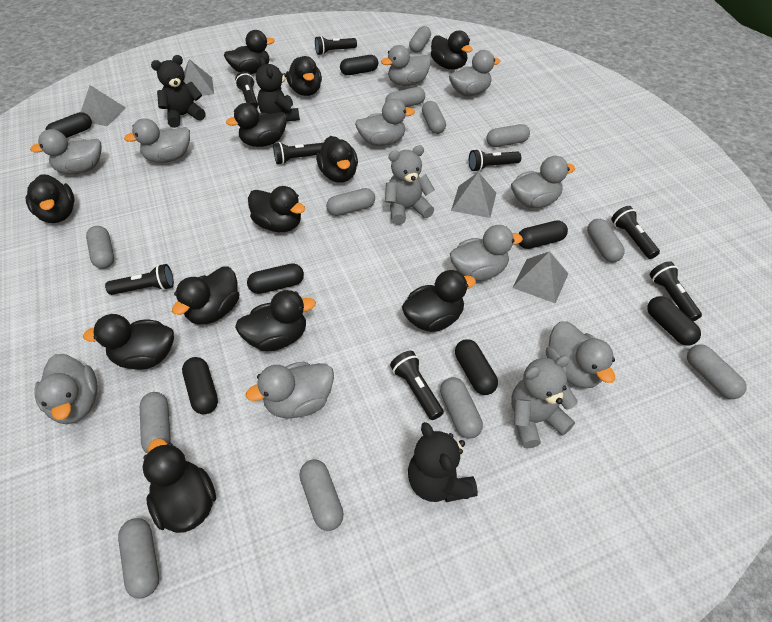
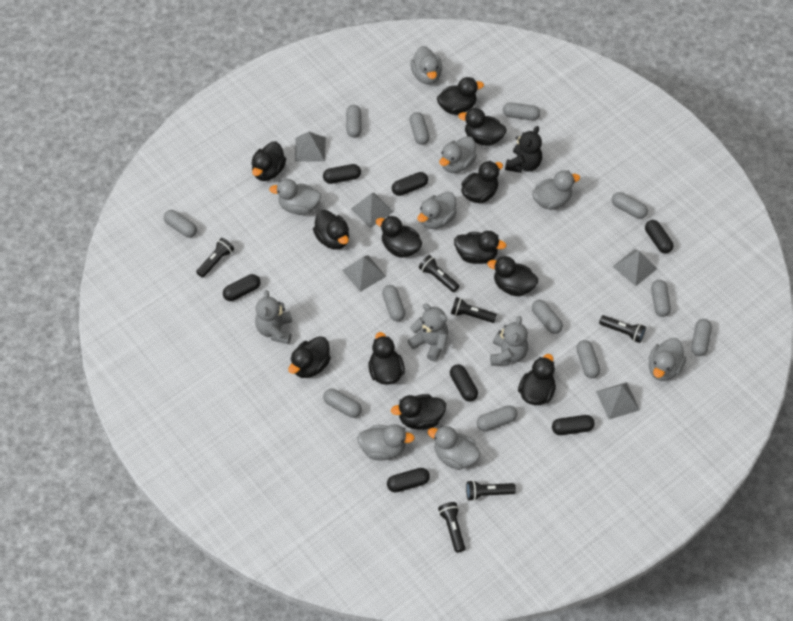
black flashlight: 8 -> 6
black teddy bear: 3 -> 1
grey duck: 10 -> 8
grey pyramid: 4 -> 5
grey teddy bear: 2 -> 3

